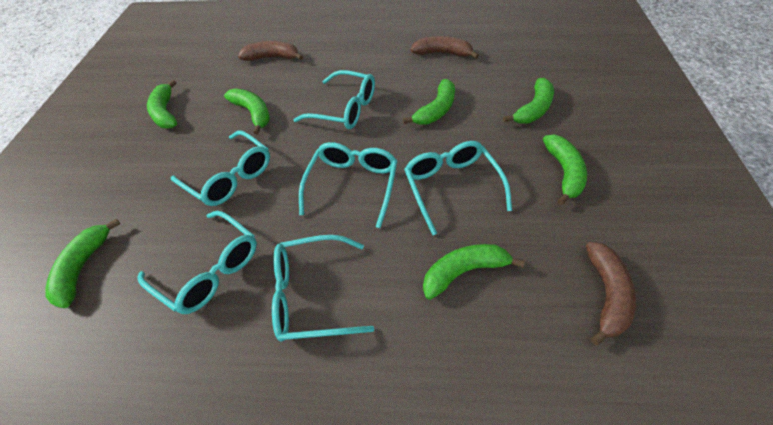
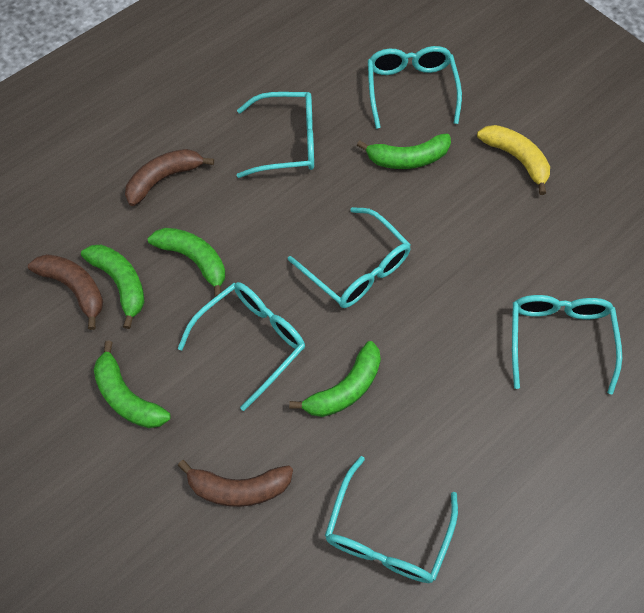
green banana: 7 -> 5
yellow banana: 0 -> 1

